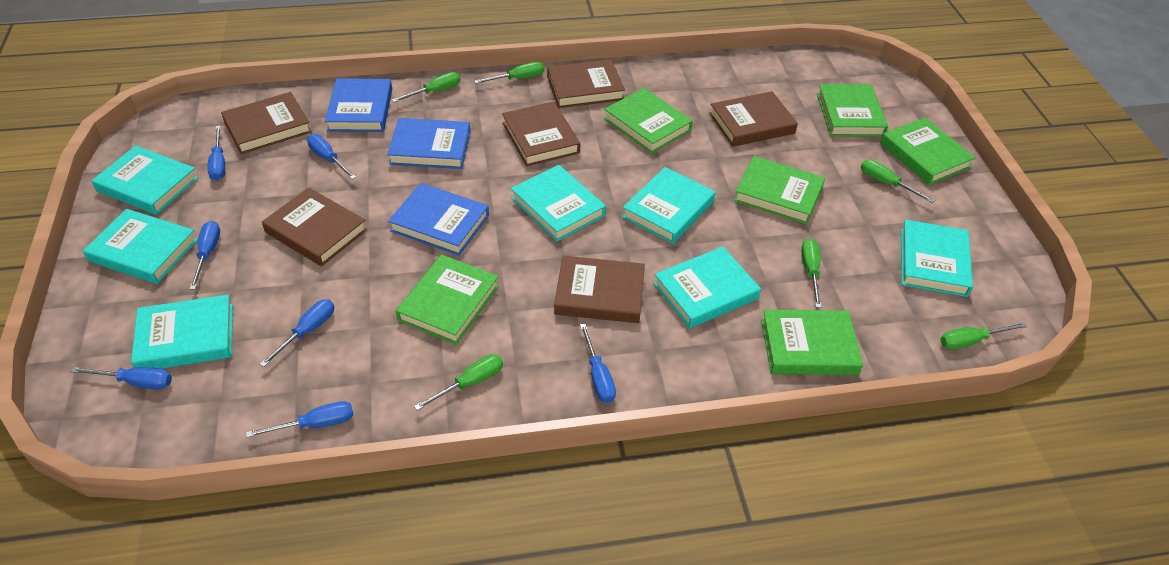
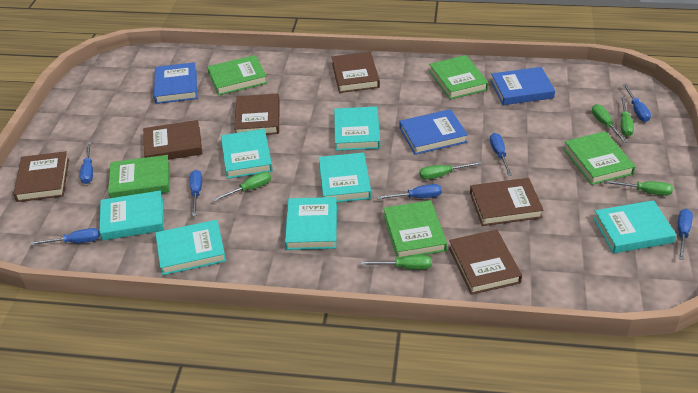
green book: 6 -> 5

